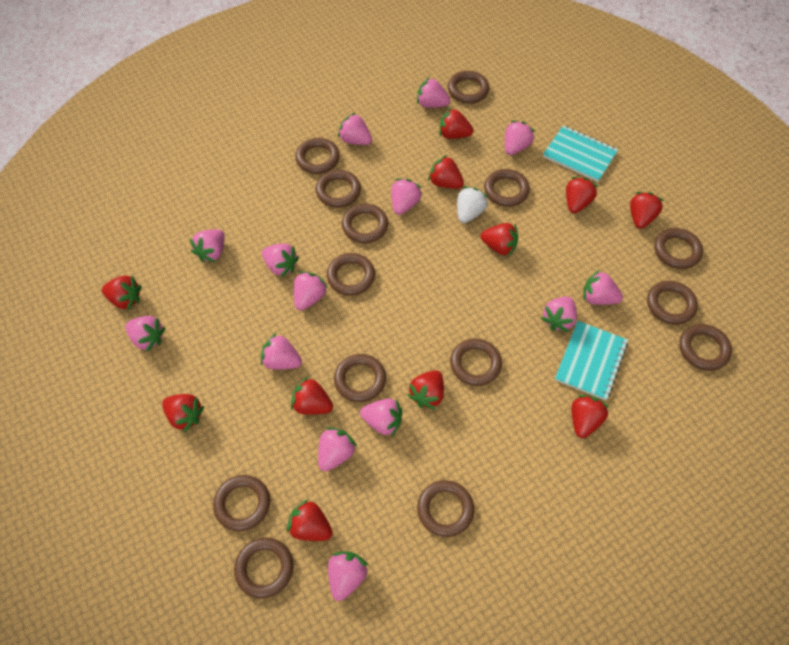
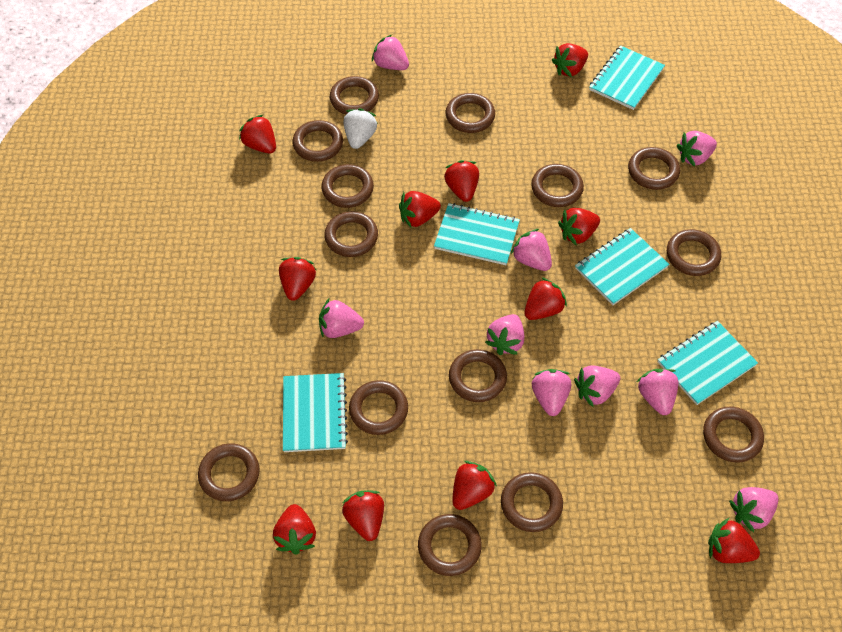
pink strawberry: 14 -> 9
turquoise notebook: 2 -> 5

